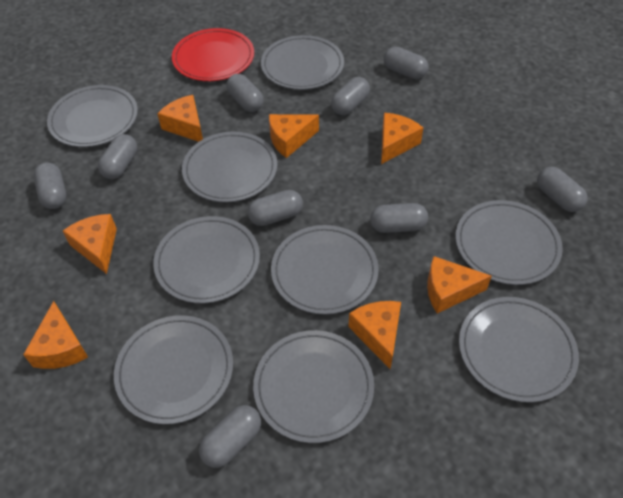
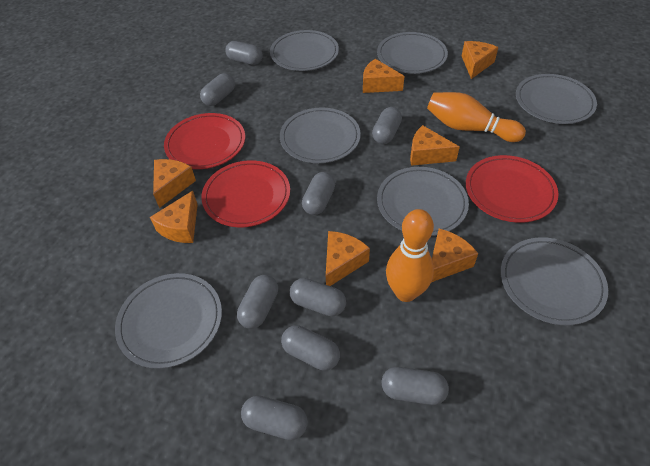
grey plate: 9 -> 7
orange bowling pin: 0 -> 2
red plate: 1 -> 3

